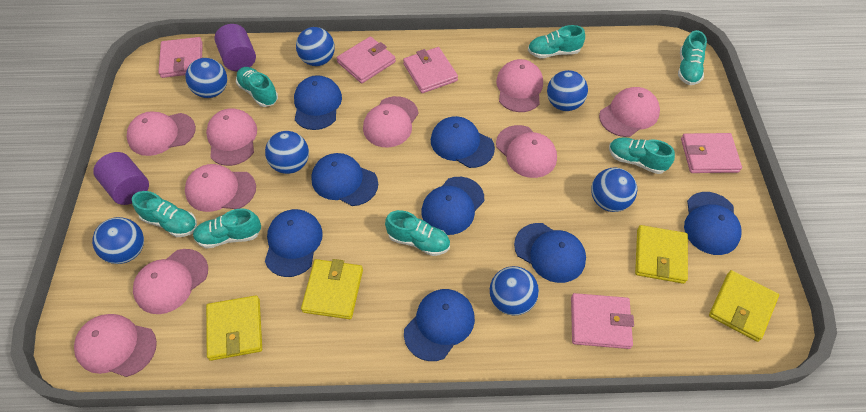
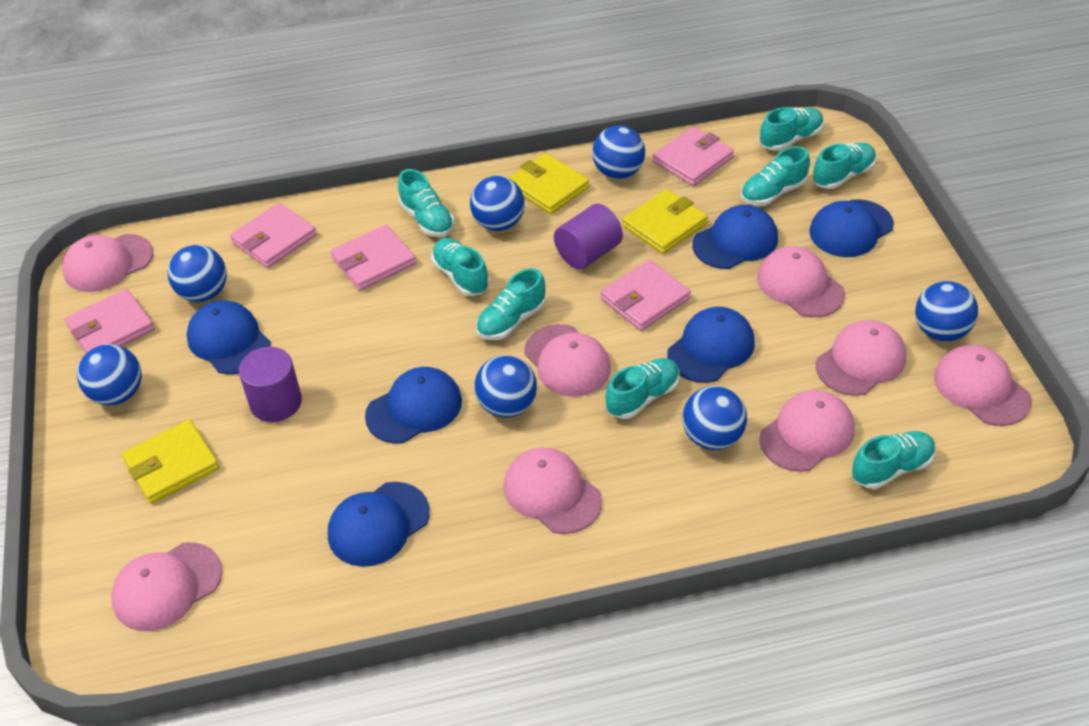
blue cap: 8 -> 6
pink cap: 9 -> 8
turquoise shoe: 7 -> 8
yellow wallet: 4 -> 3

